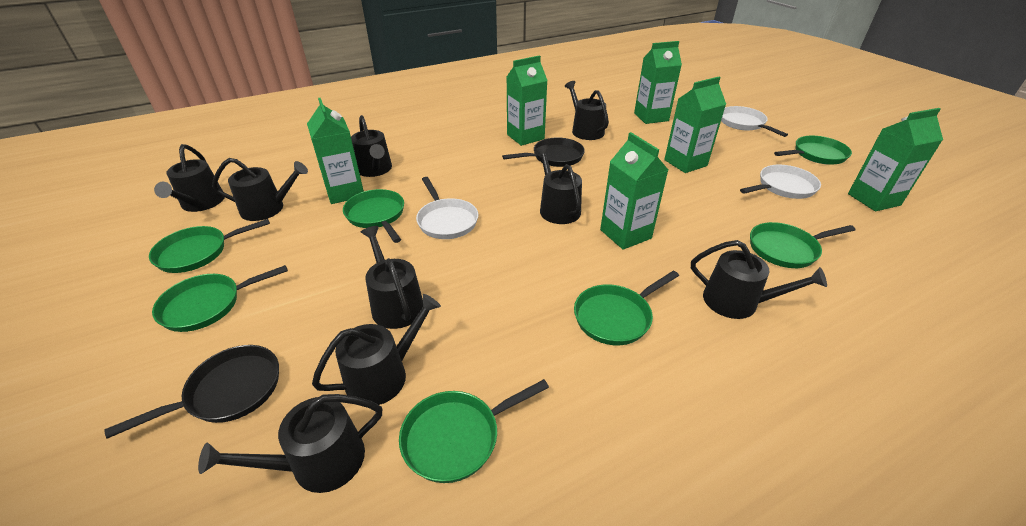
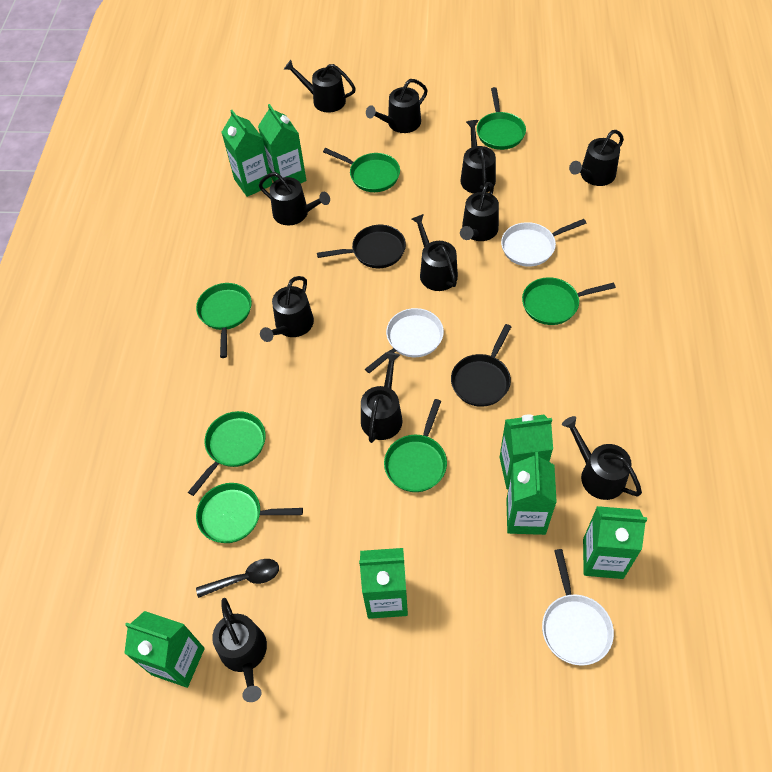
black spoon: 0 -> 1
black watering can: 9 -> 11
green carton: 6 -> 7

